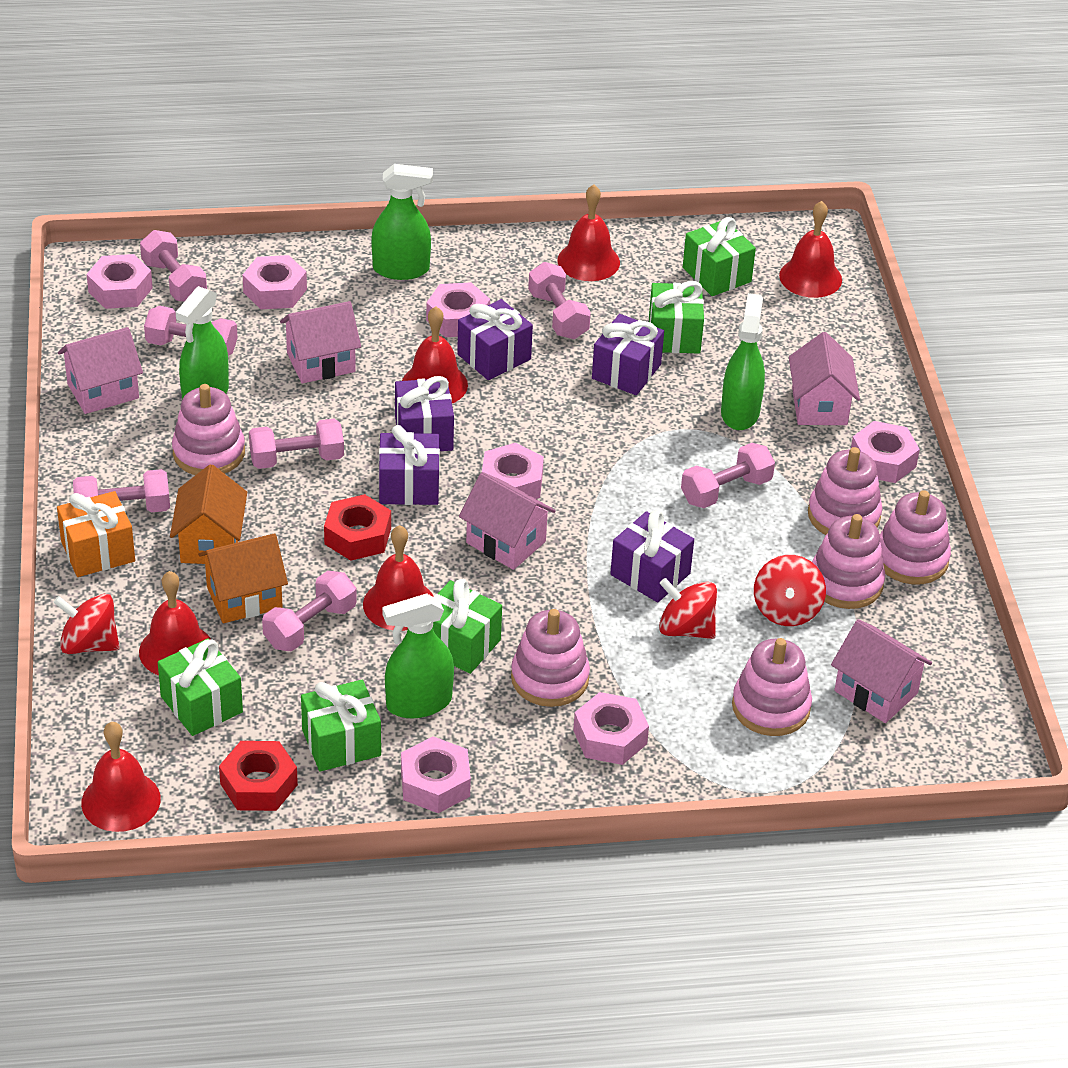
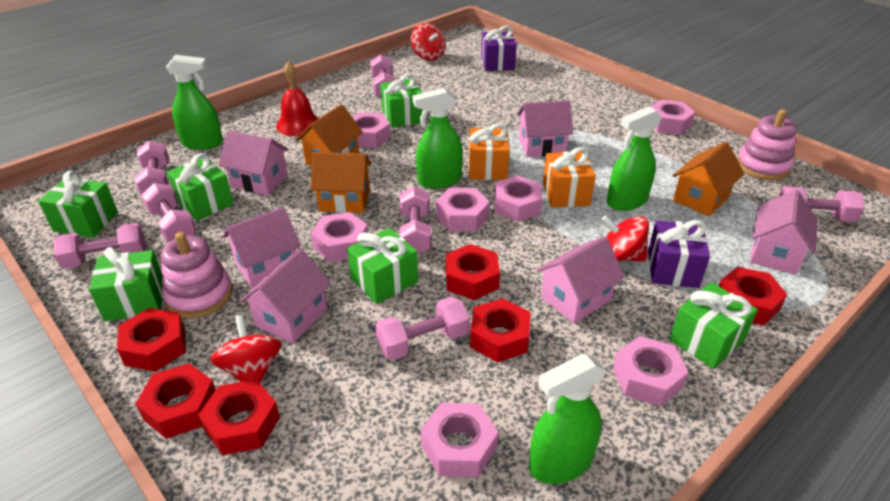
green gift: 5 -> 6
orange gift: 1 -> 2
orange house: 2 -> 3
pink house: 5 -> 6
pink stacking toy: 6 -> 2
purple gift: 5 -> 2
red bell: 6 -> 1
red nut: 2 -> 6

